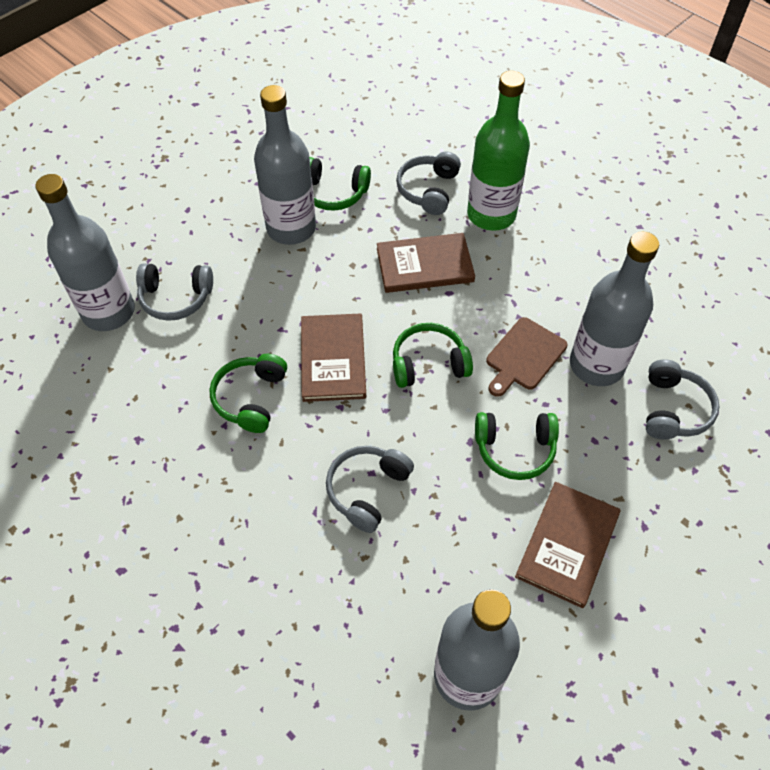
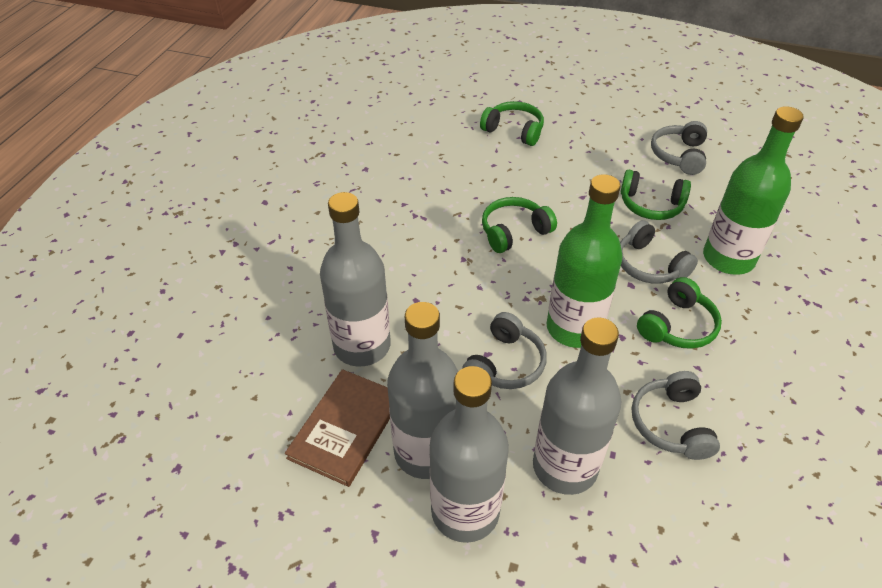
brown book: 3 -> 1
brown cutting board: 1 -> 0
green bottle: 1 -> 2

